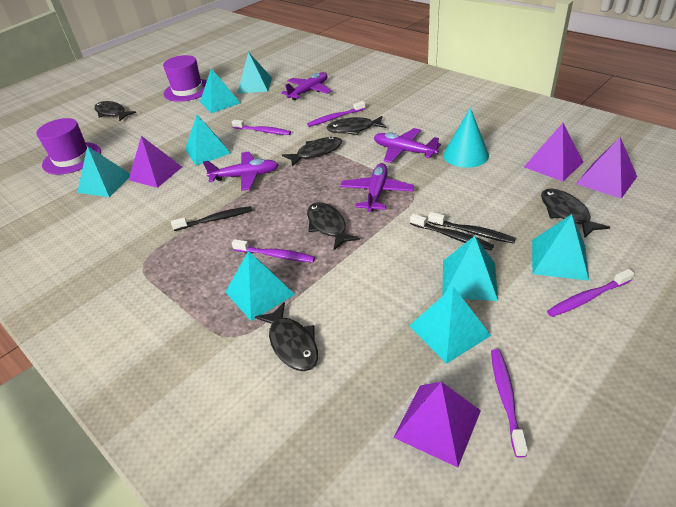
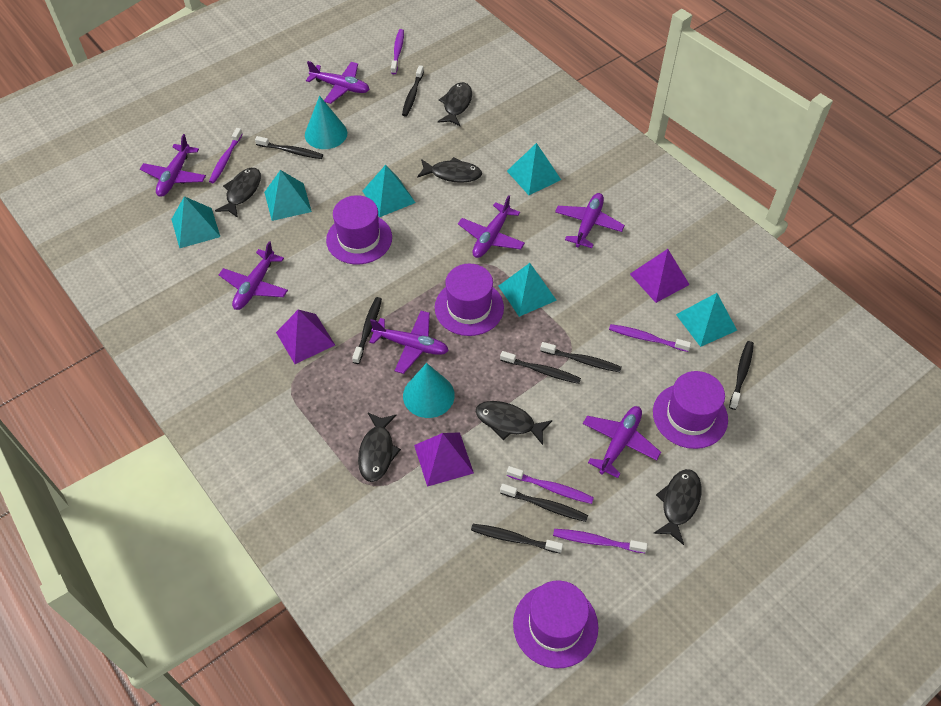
black toothbrush: 3 -> 8
purple hat: 2 -> 4
purple plane: 4 -> 7
purple pyramid: 4 -> 3
turquoise cone: 1 -> 2
turquoise pyramid: 8 -> 6

